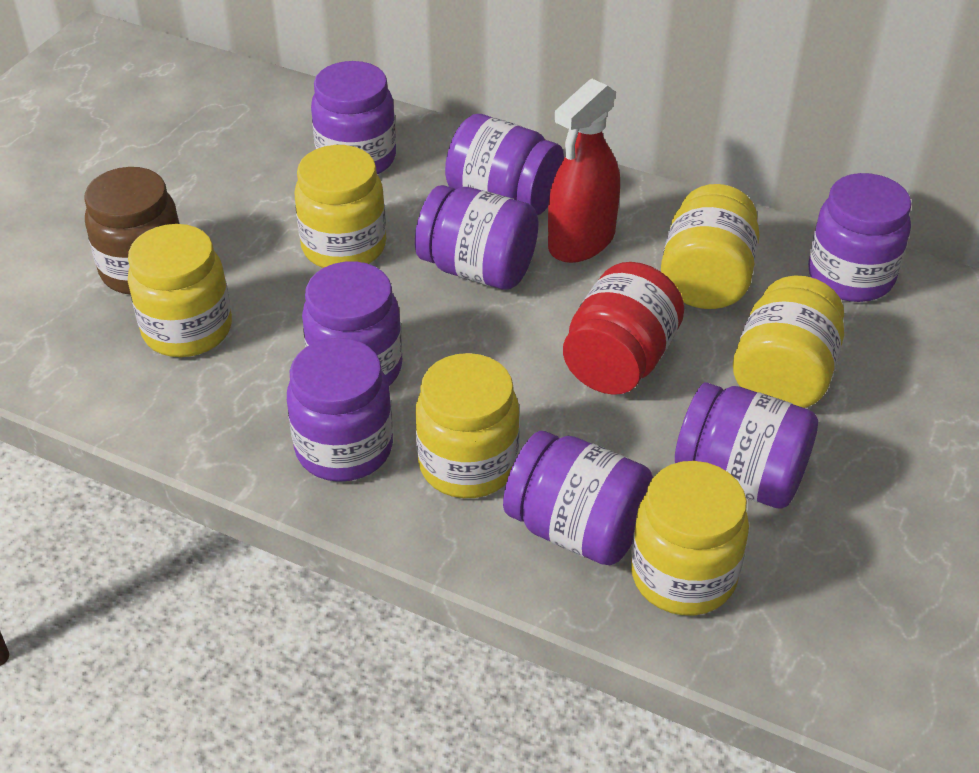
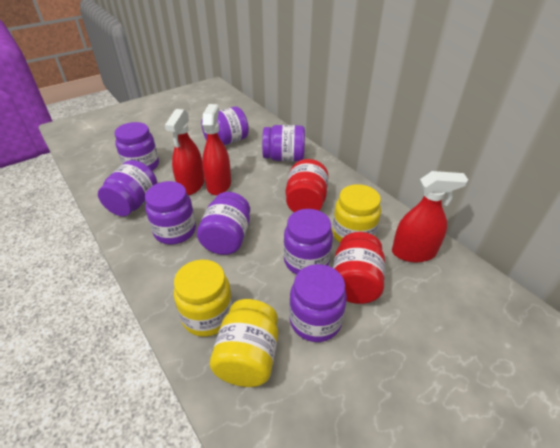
brown jar: 1 -> 0
red jar: 1 -> 2
red spray bottle: 1 -> 3
yellow jar: 6 -> 3

